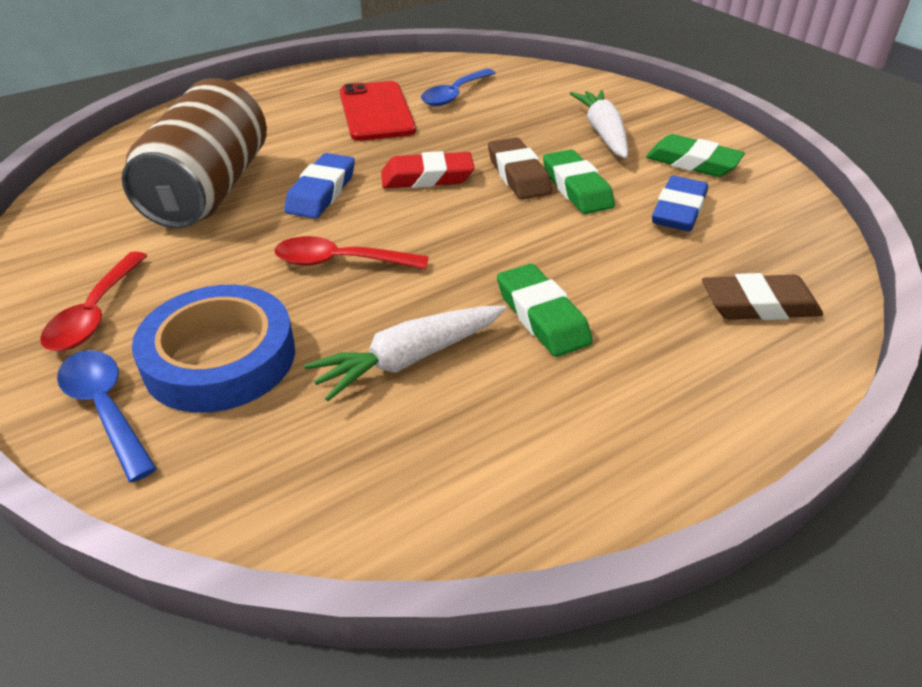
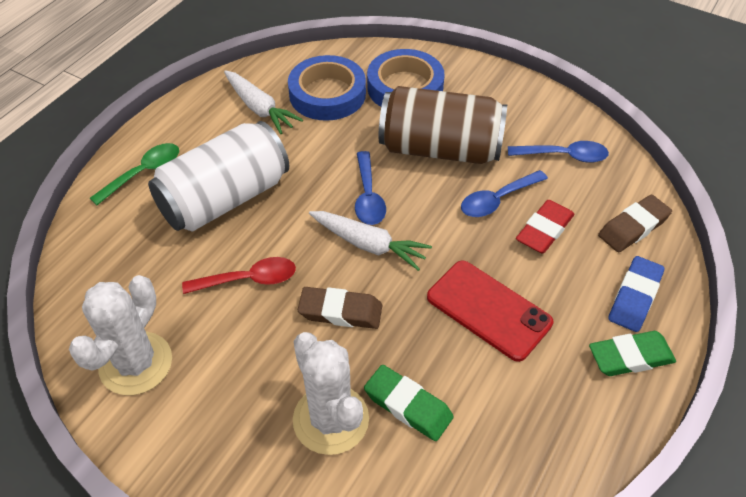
blue eraser: 2 -> 1
blue spoon: 2 -> 3
blue tape: 1 -> 2
green eraser: 3 -> 2
green spoon: 0 -> 1
red spoon: 2 -> 1
white cactus: 0 -> 2
white can: 0 -> 1

